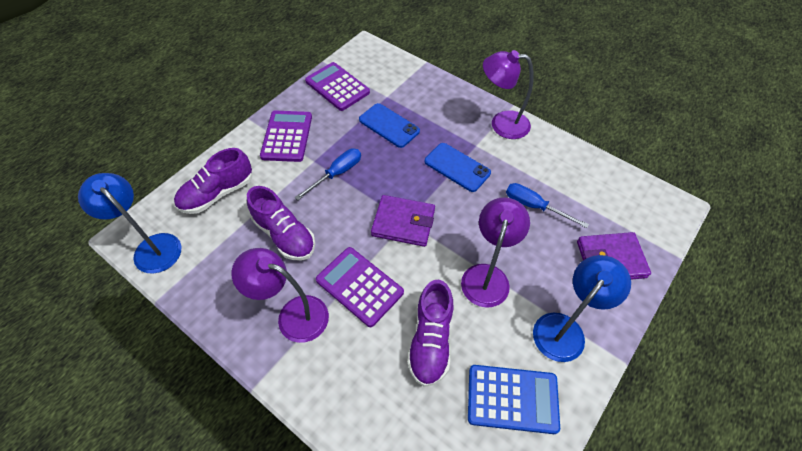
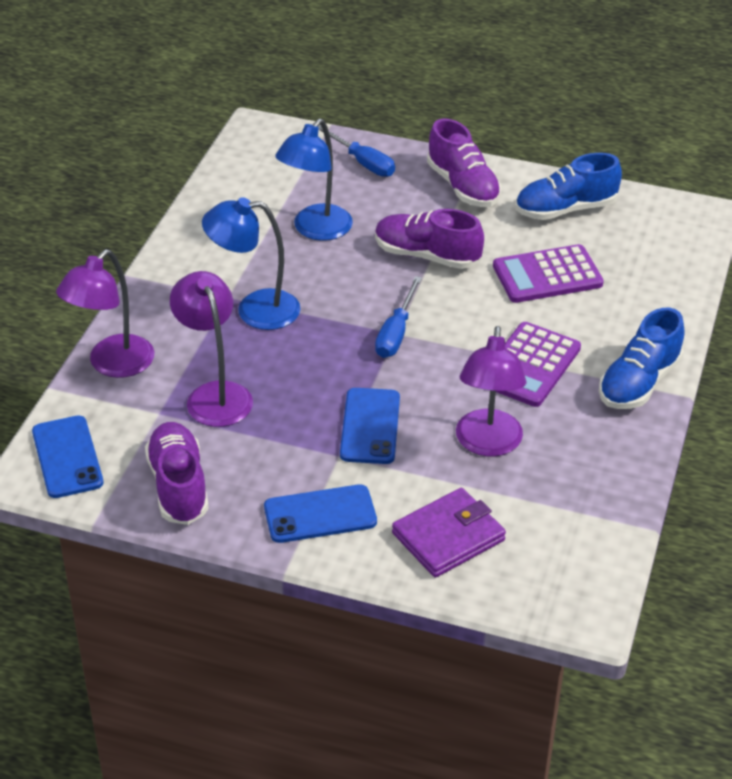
blue calculator: 1 -> 0
blue phone: 2 -> 3
blue shoe: 0 -> 2
purple calculator: 3 -> 2
purple wallet: 2 -> 1

